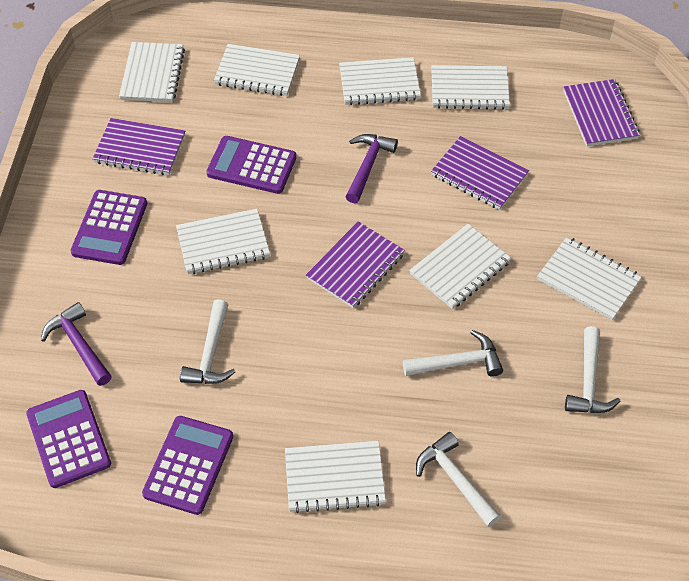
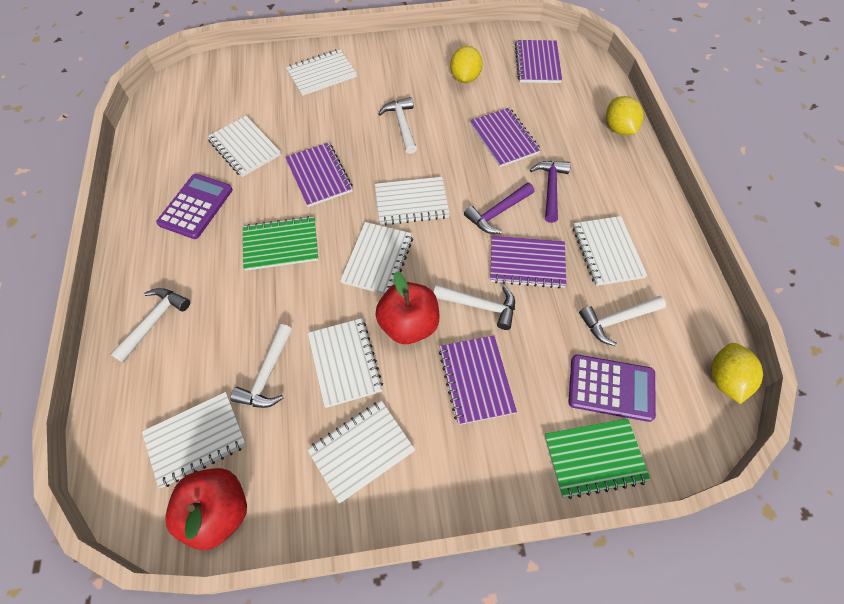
green notebook: 0 -> 2
purple calculator: 4 -> 2
purple notebook: 4 -> 5
red apple: 0 -> 2
white hammer: 4 -> 5
yellow lemon: 0 -> 3

